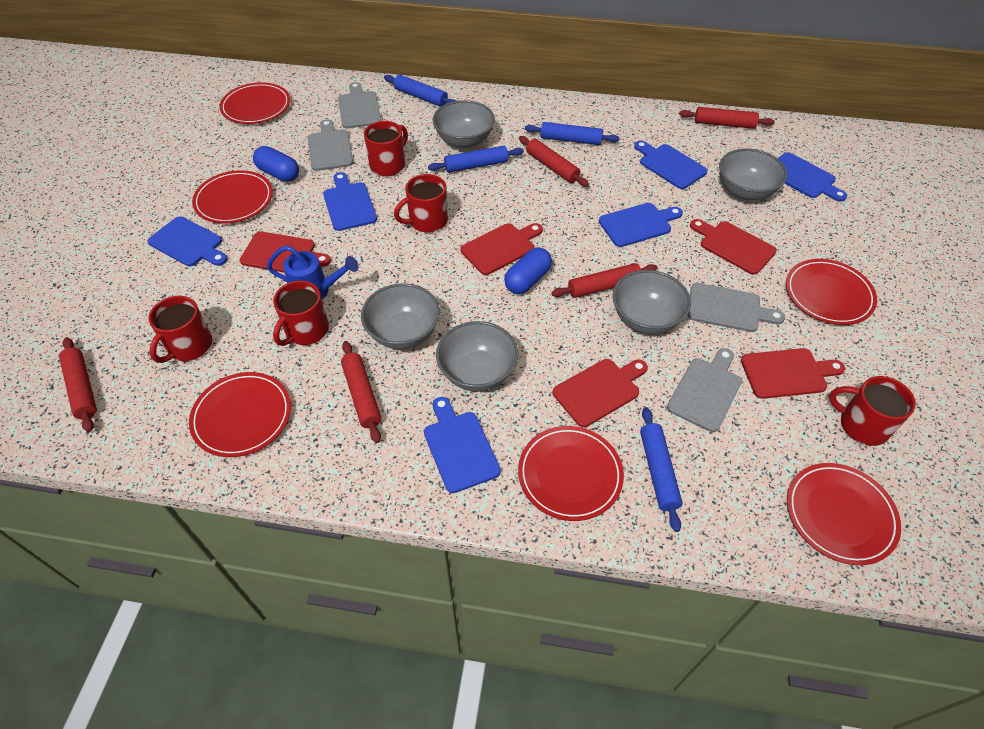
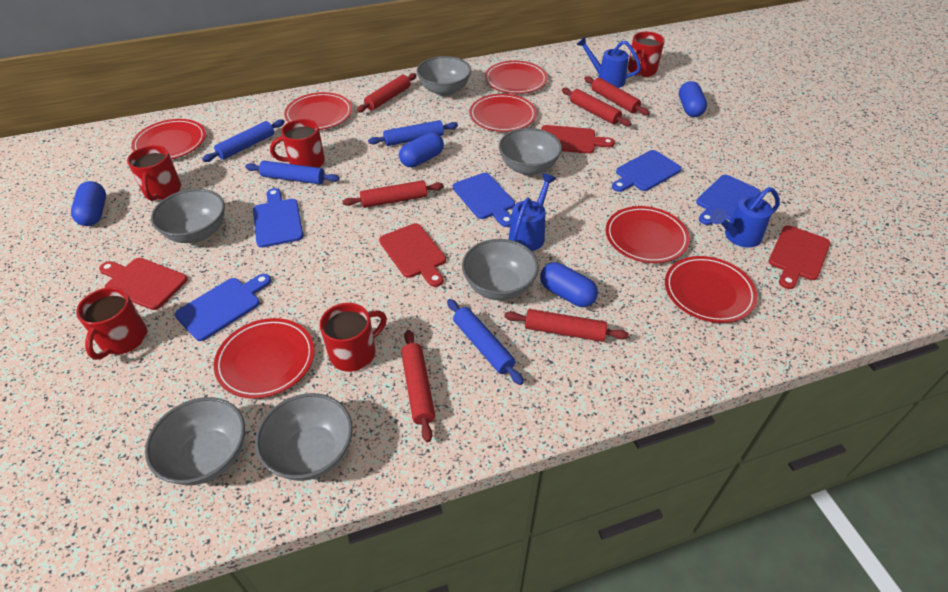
blue capsule: 2 -> 4
blue cutting board: 6 -> 5
blue watering can: 1 -> 3
grey bowl: 5 -> 6
grey cutting board: 4 -> 0
red cutting board: 5 -> 4
red plate: 6 -> 7
red rolling pin: 5 -> 6

